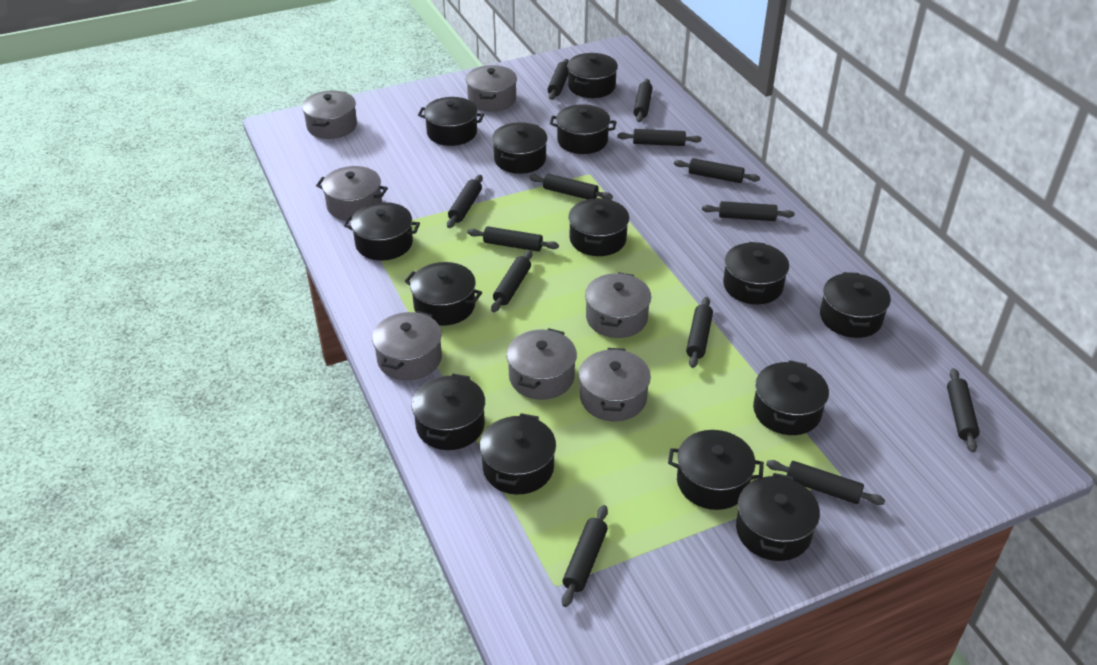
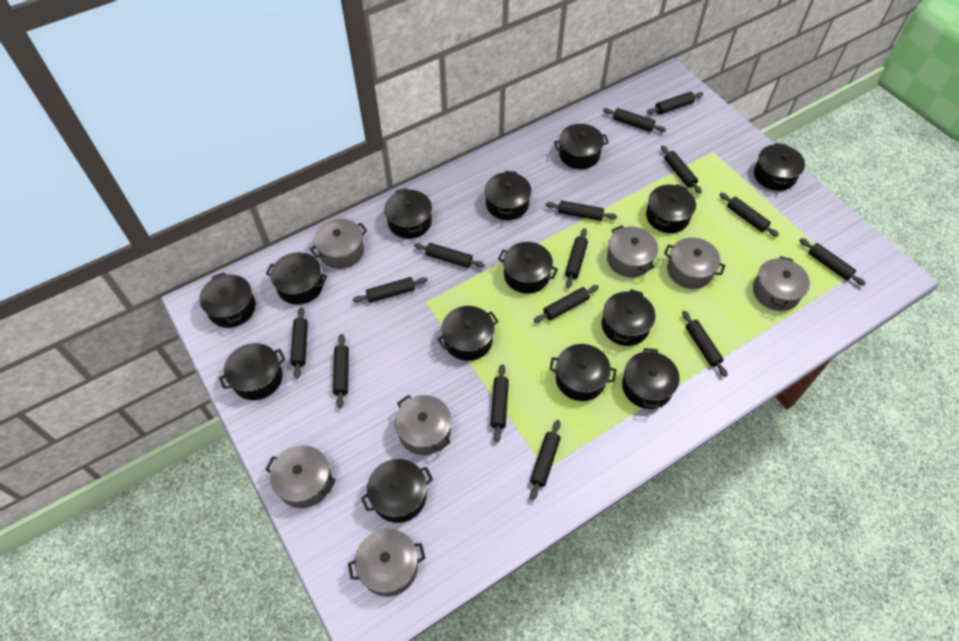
black rolling pin: 13 -> 15

